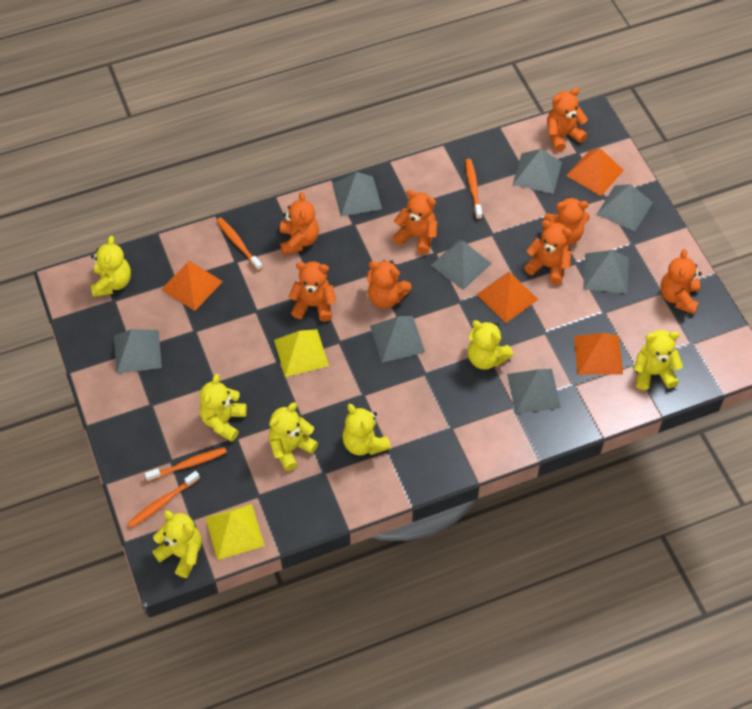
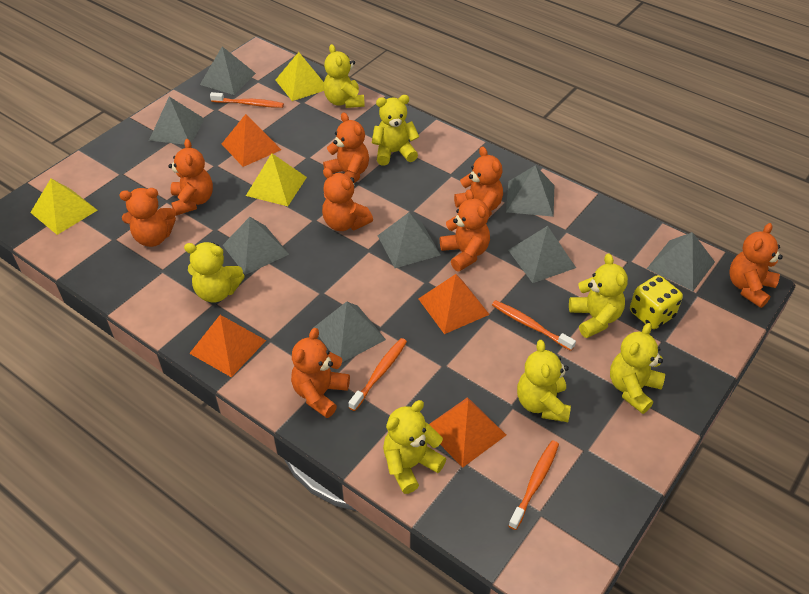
yellow dice: 0 -> 1
yellow pyramid: 2 -> 3

